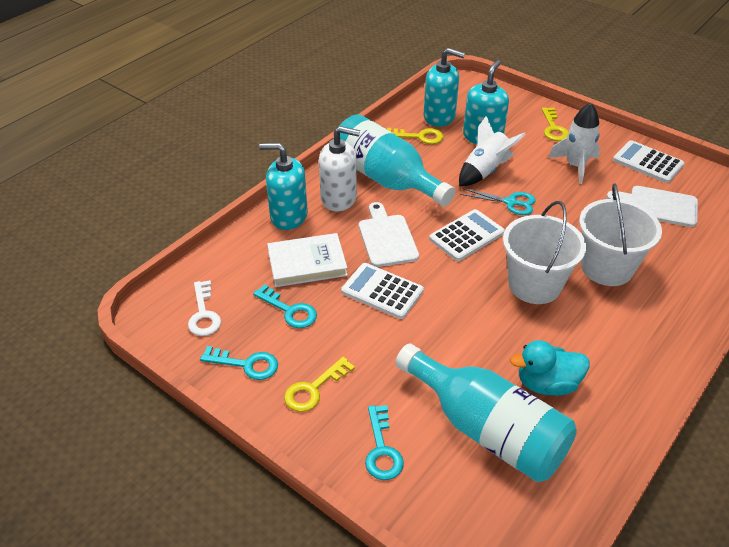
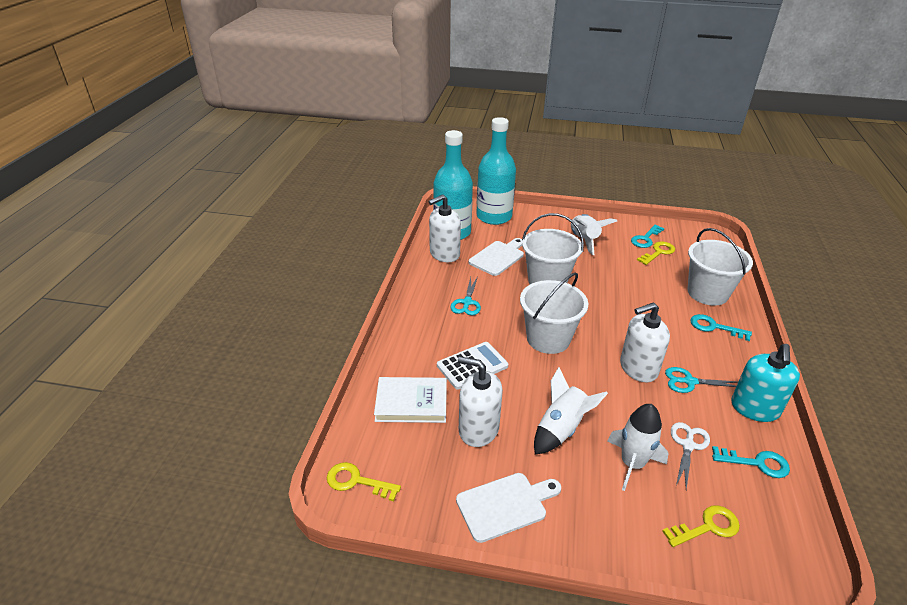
turquoise duck: 1 -> 0
turquoise scissors: 1 -> 2
turquoise soap dispenser: 3 -> 1
white bucket: 2 -> 3
white calculator: 3 -> 1
white key: 1 -> 0
white rocket: 2 -> 3
white scissors: 0 -> 1
white soap dispenser: 1 -> 3

